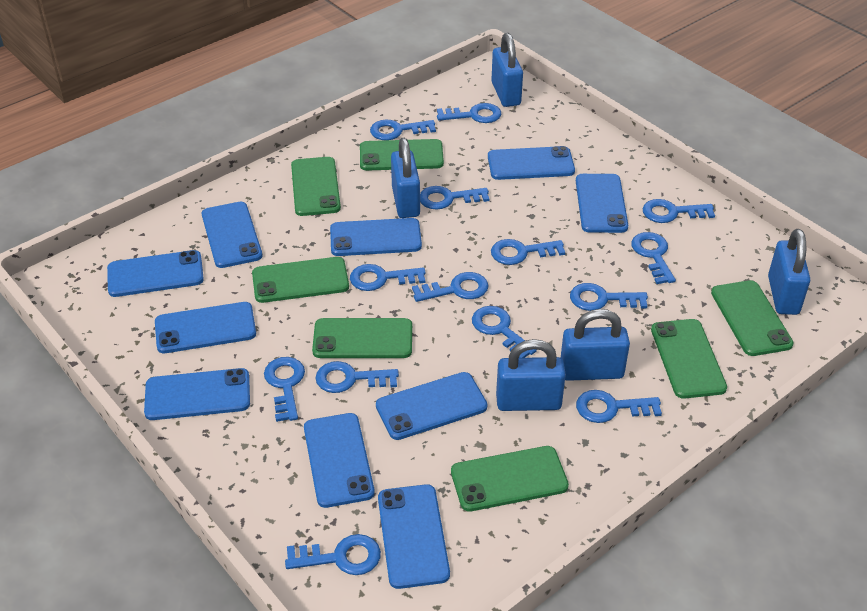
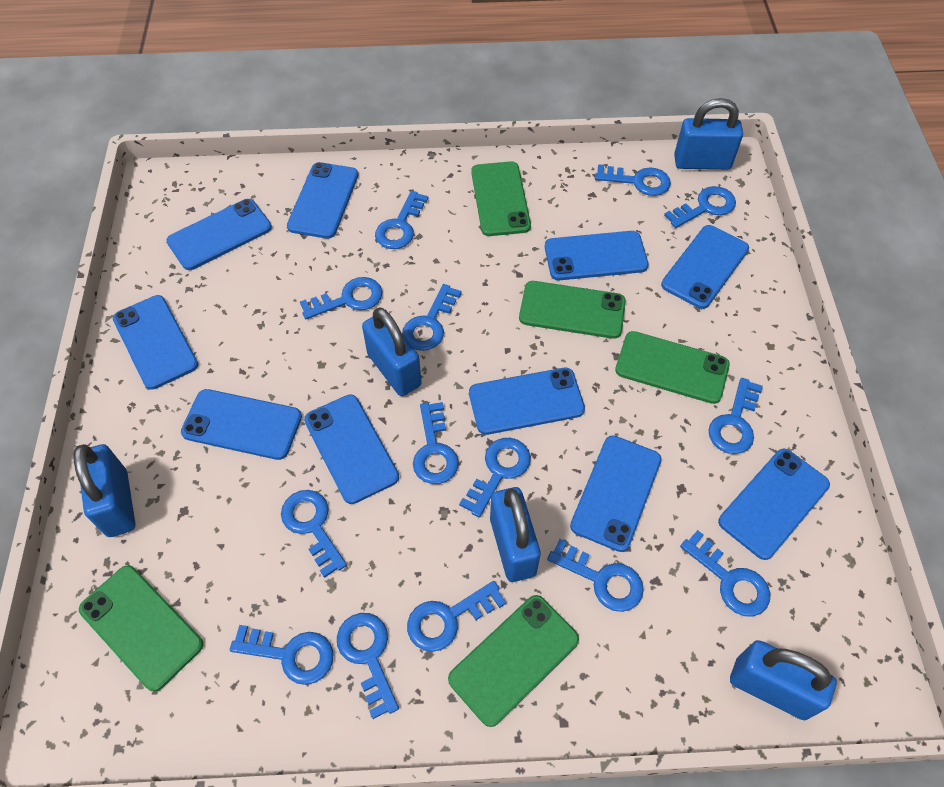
green phone: 7 -> 5

